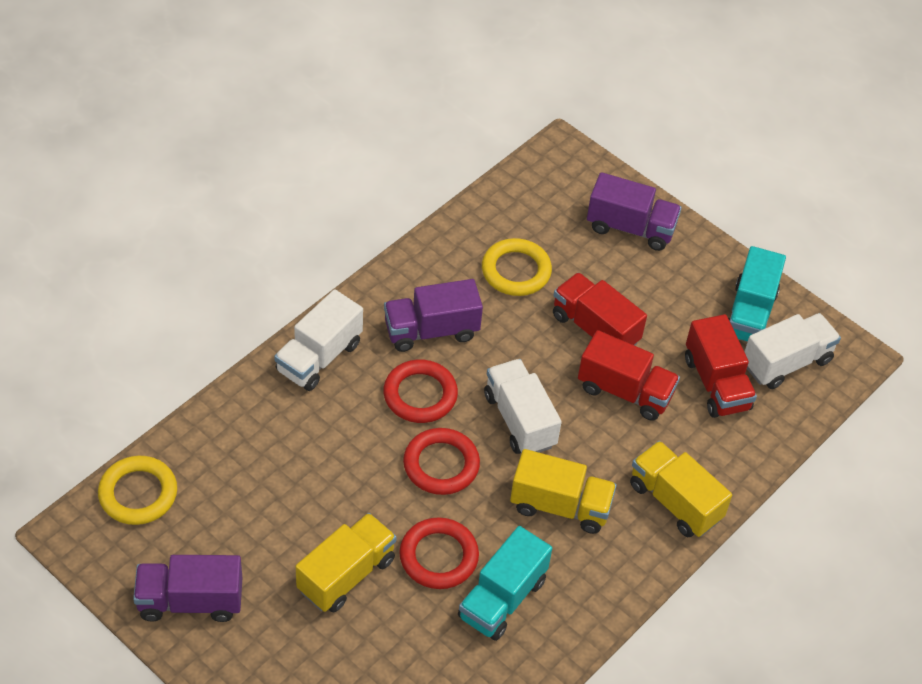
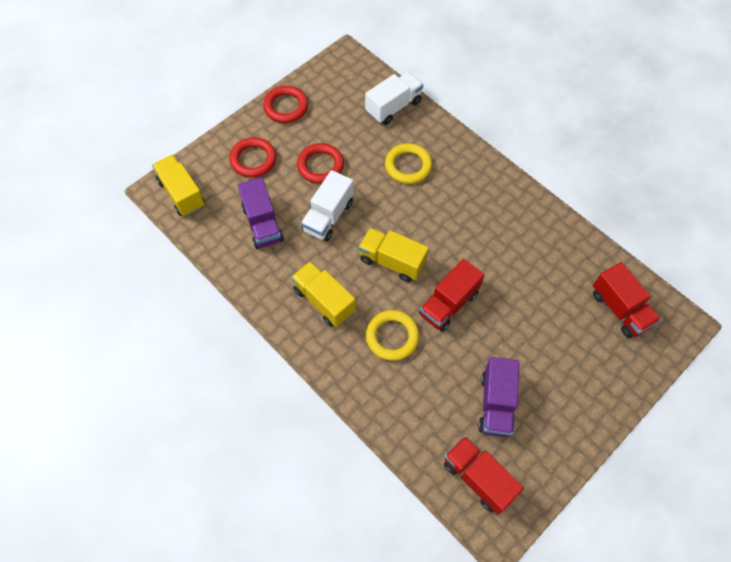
purple truck: 3 -> 2
turquoise truck: 2 -> 0
white truck: 3 -> 2

